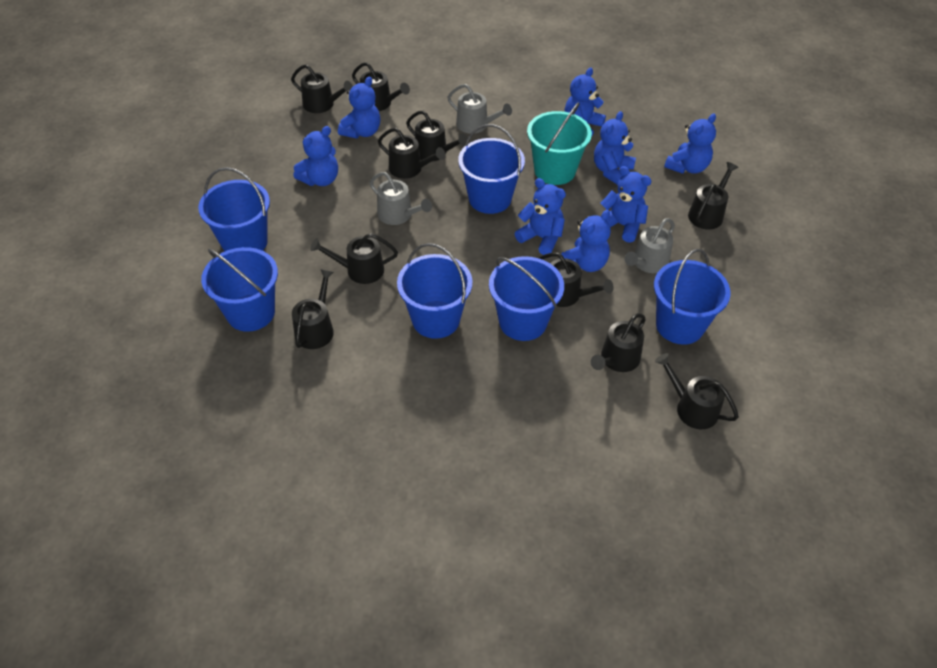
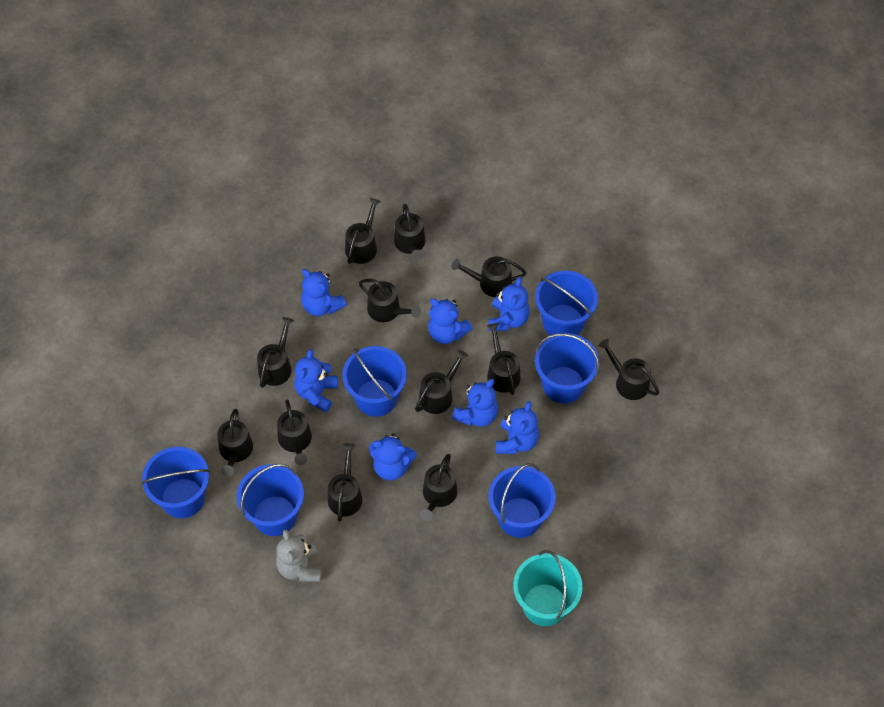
black watering can: 10 -> 12
blue teddy bear: 8 -> 7
grey teddy bear: 0 -> 1
grey watering can: 3 -> 0

